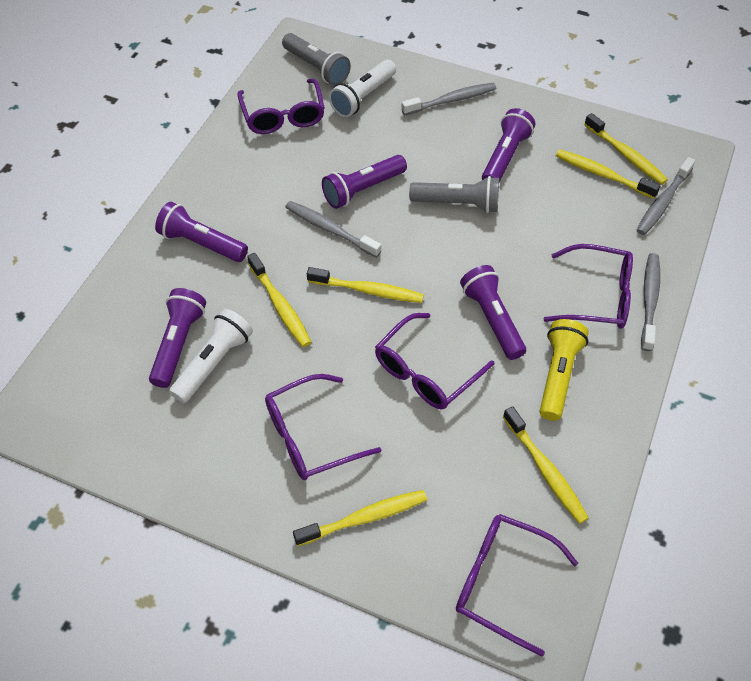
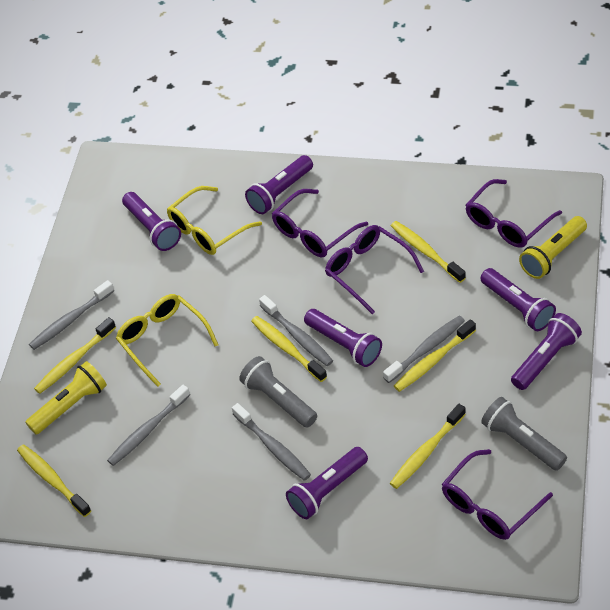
grey toothbrush: 4 -> 5
purple flashlight: 5 -> 6
purple glasses: 5 -> 4
white flashlight: 2 -> 0
yellow flashlight: 1 -> 2
yellow glasses: 0 -> 2

